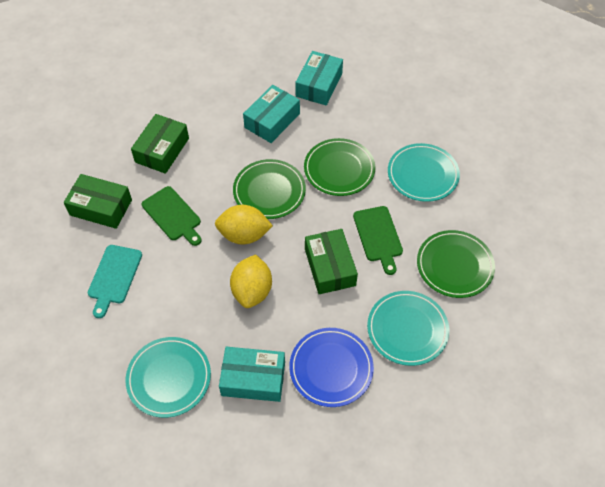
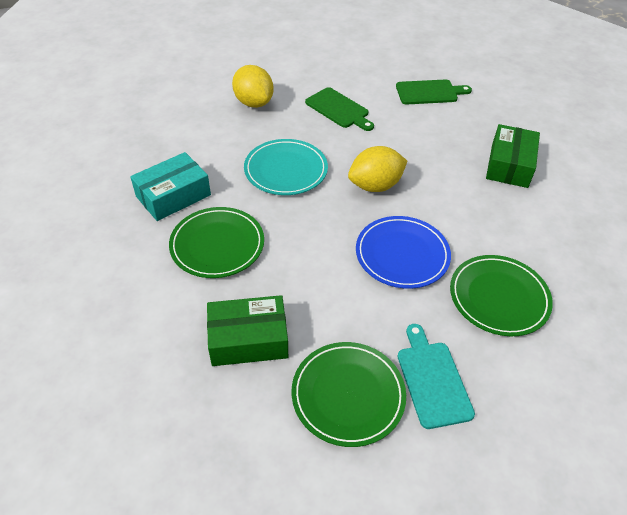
green box: 3 -> 2
turquoise box: 3 -> 1
turquoise plate: 3 -> 1

